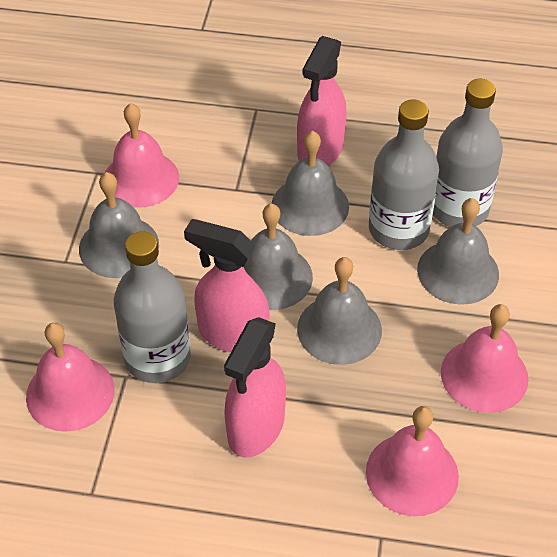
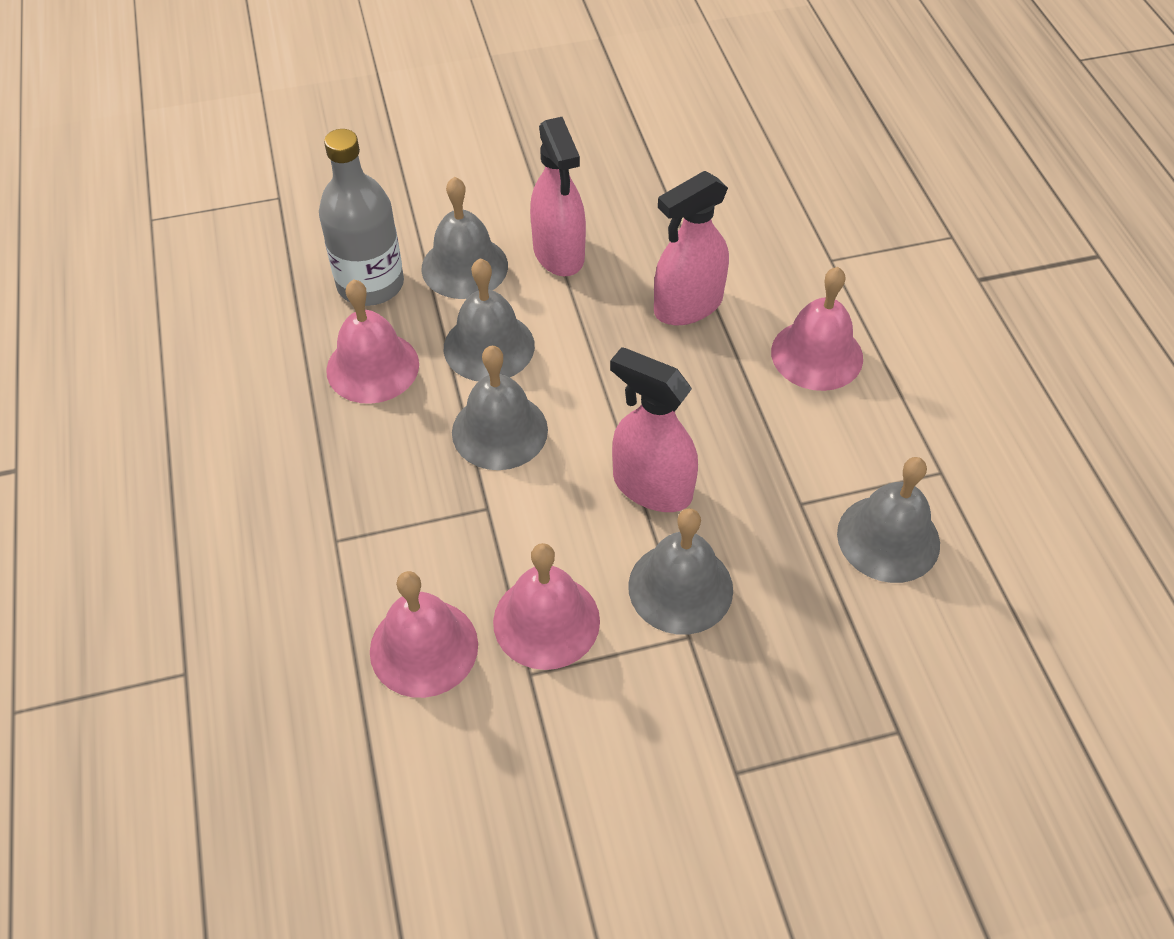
grey bottle: 3 -> 1

